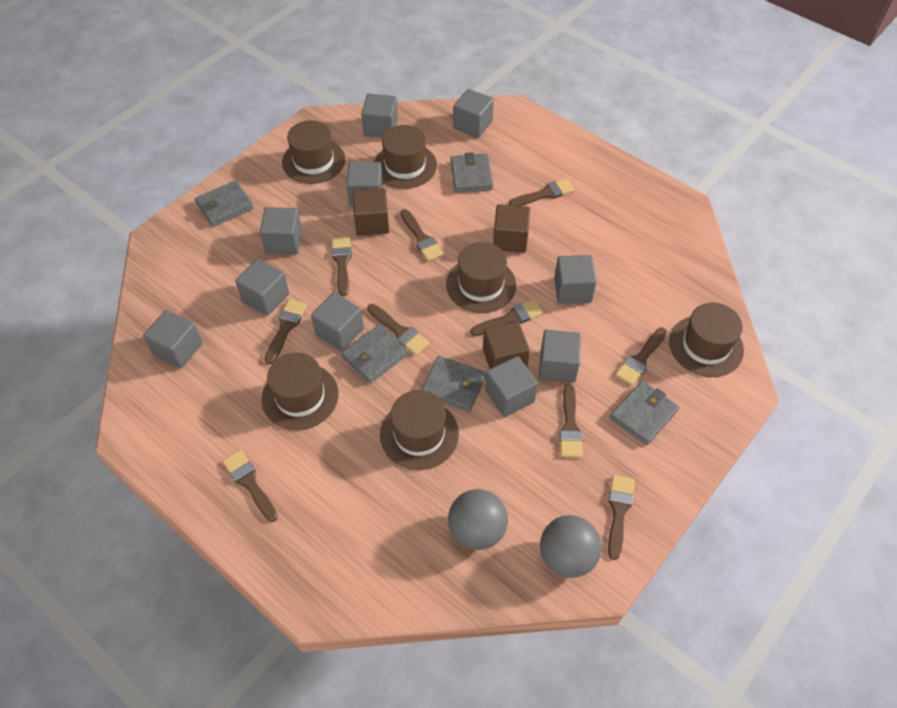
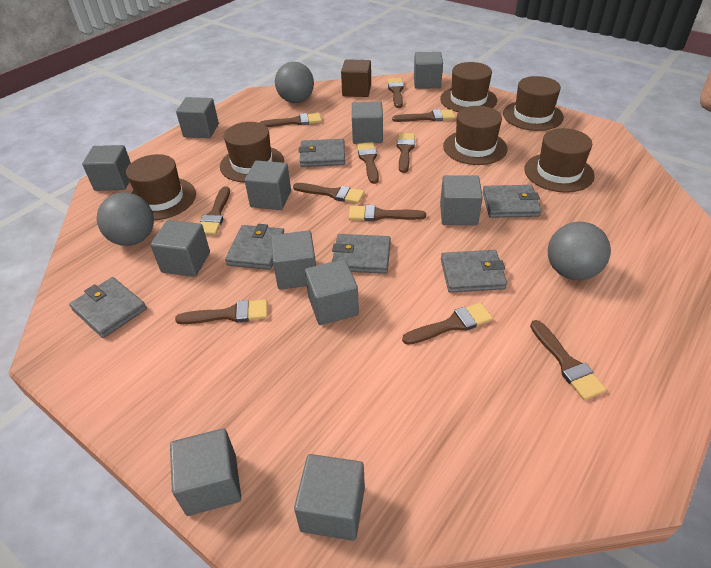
brown brush: 10 -> 11
brown cube: 3 -> 1
grey ball: 2 -> 3
grey cube: 10 -> 11
grey wallet: 5 -> 6

